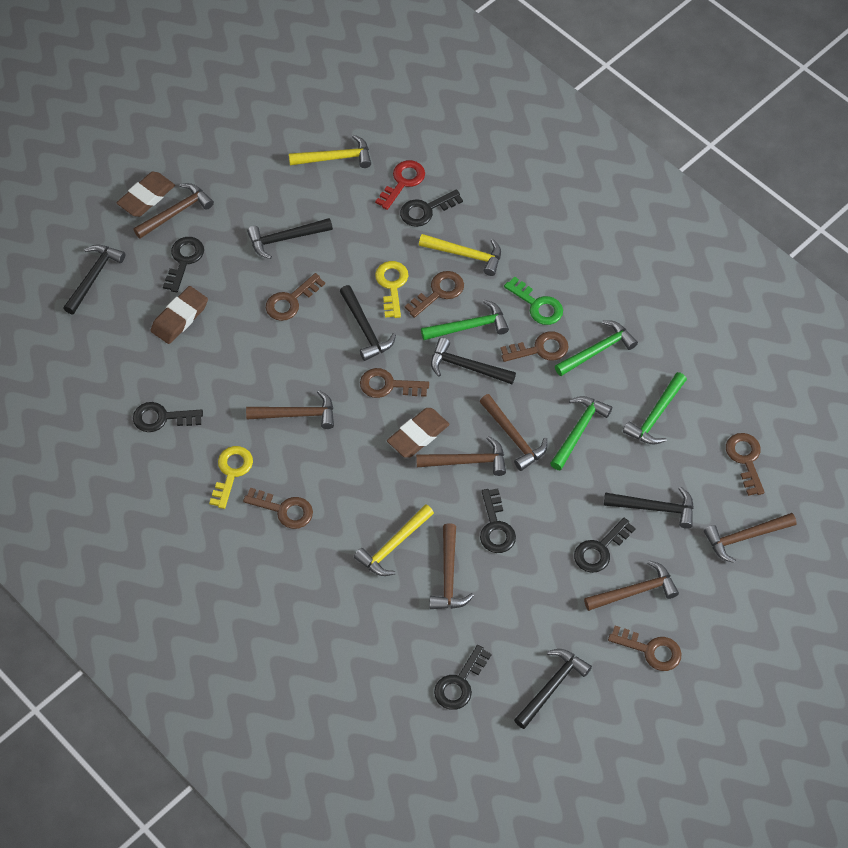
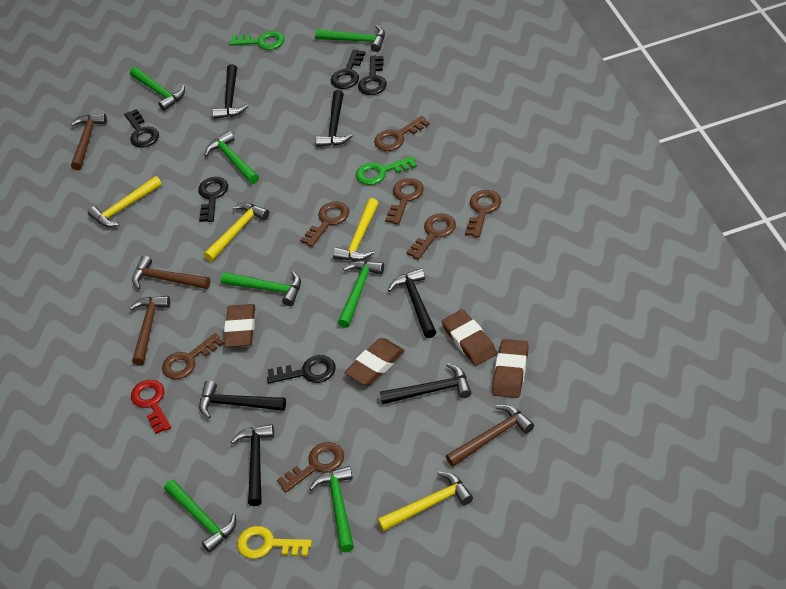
black key: 6 -> 5
brown eraser: 3 -> 4
brown hammer: 7 -> 4
green hammer: 4 -> 7
green key: 1 -> 2
yellow hammer: 3 -> 4
yellow key: 2 -> 1

